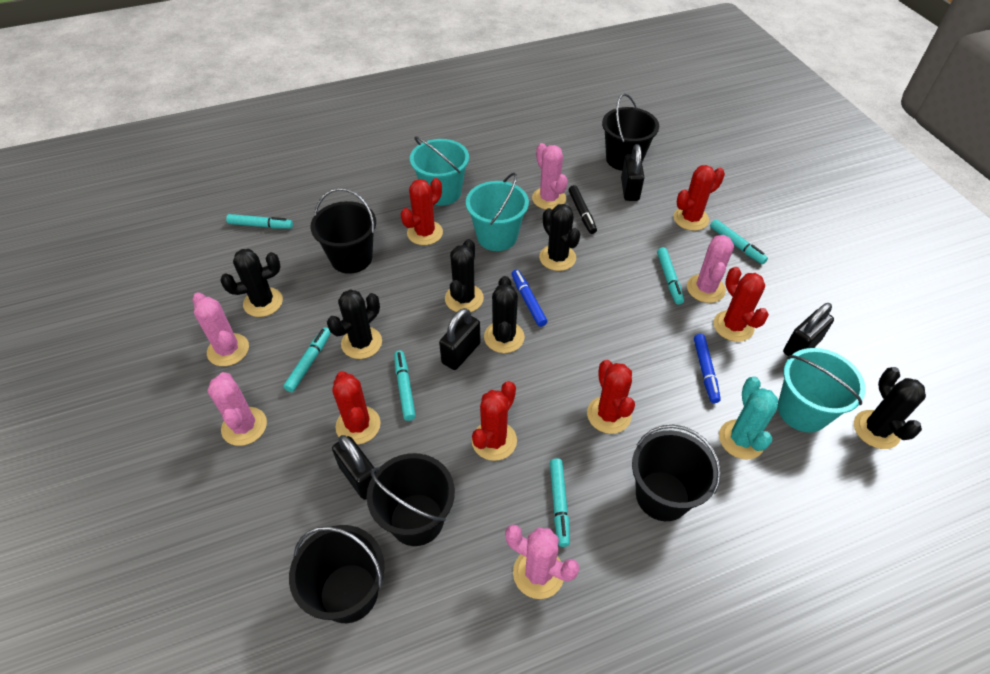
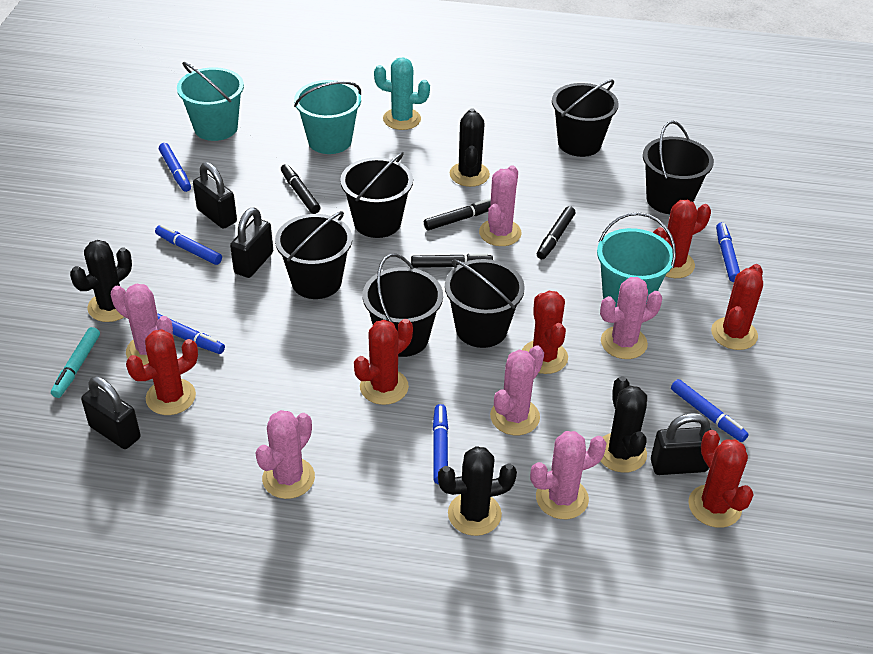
black bucket: 5 -> 6
black cactus: 6 -> 4
black marker: 1 -> 4
blue marker: 2 -> 6
pink cactus: 5 -> 6
turquoise marker: 6 -> 1

